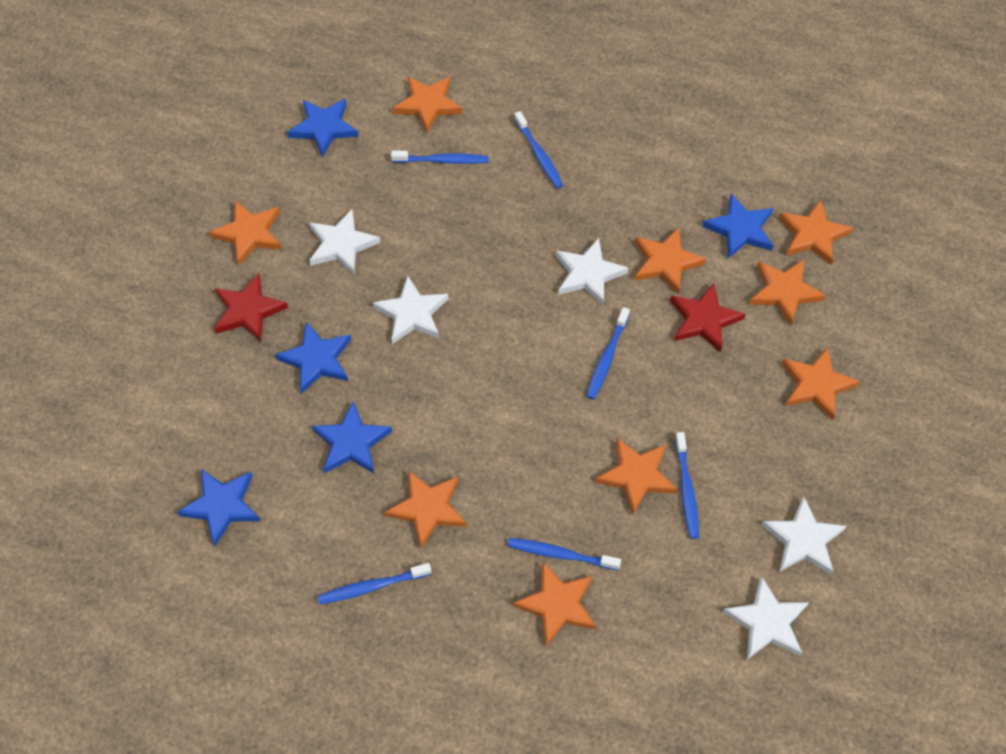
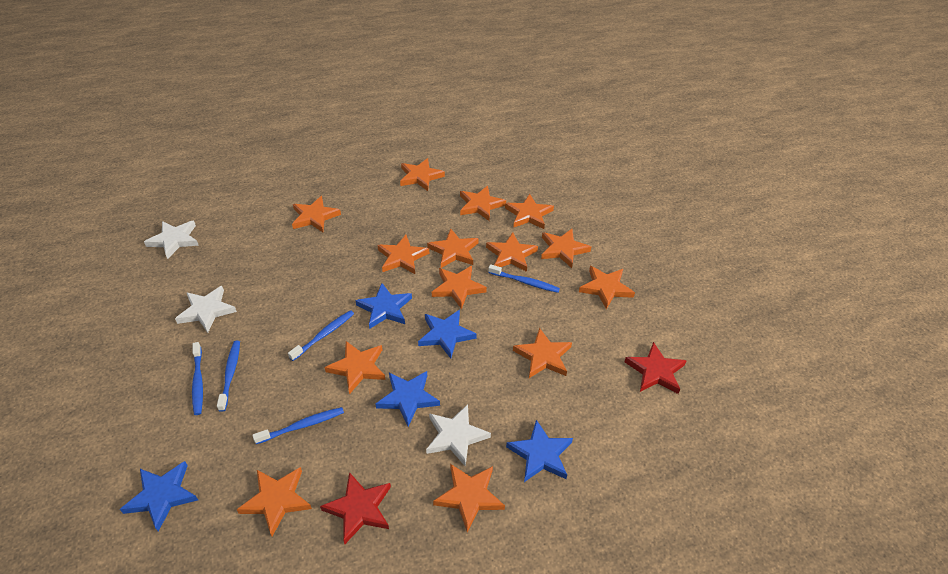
blue toothbrush: 6 -> 5
orange star: 9 -> 14
white star: 5 -> 3

